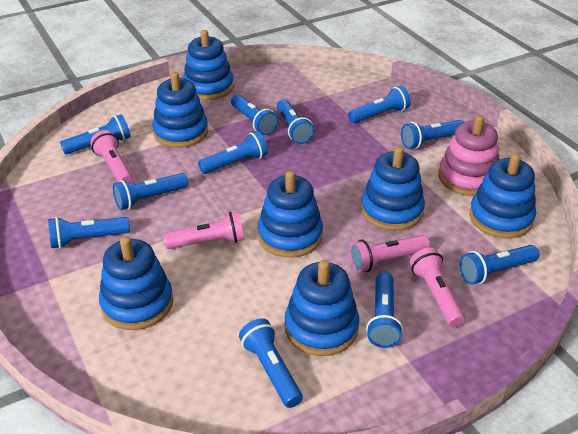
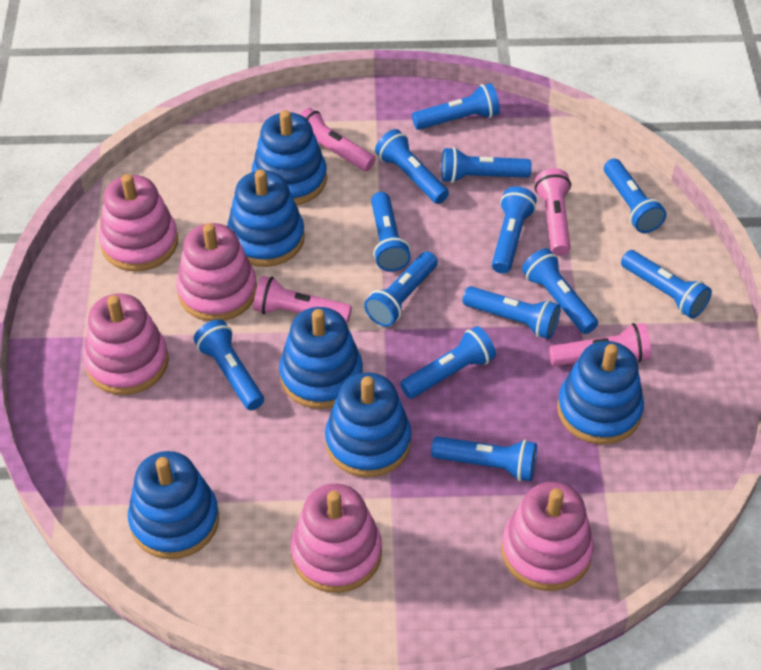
blue flashlight: 11 -> 13
blue stacking toy: 7 -> 6
pink stacking toy: 1 -> 5

